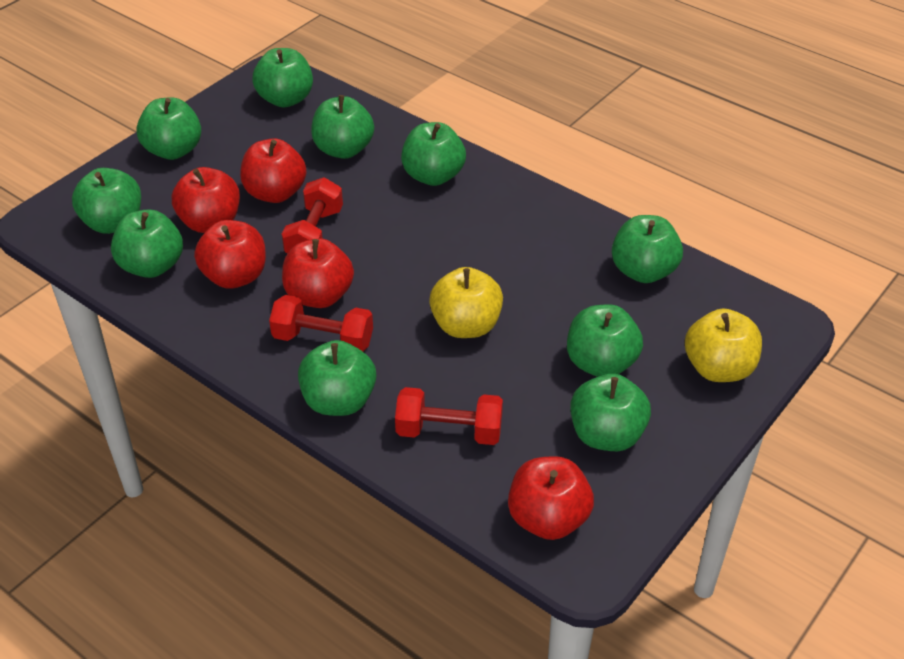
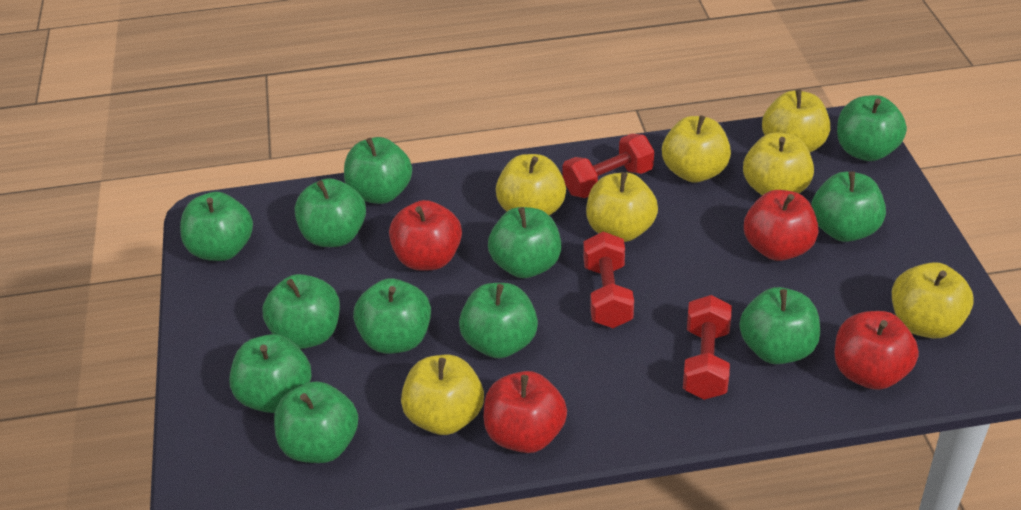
green apple: 10 -> 12
red apple: 5 -> 4
yellow apple: 2 -> 7

